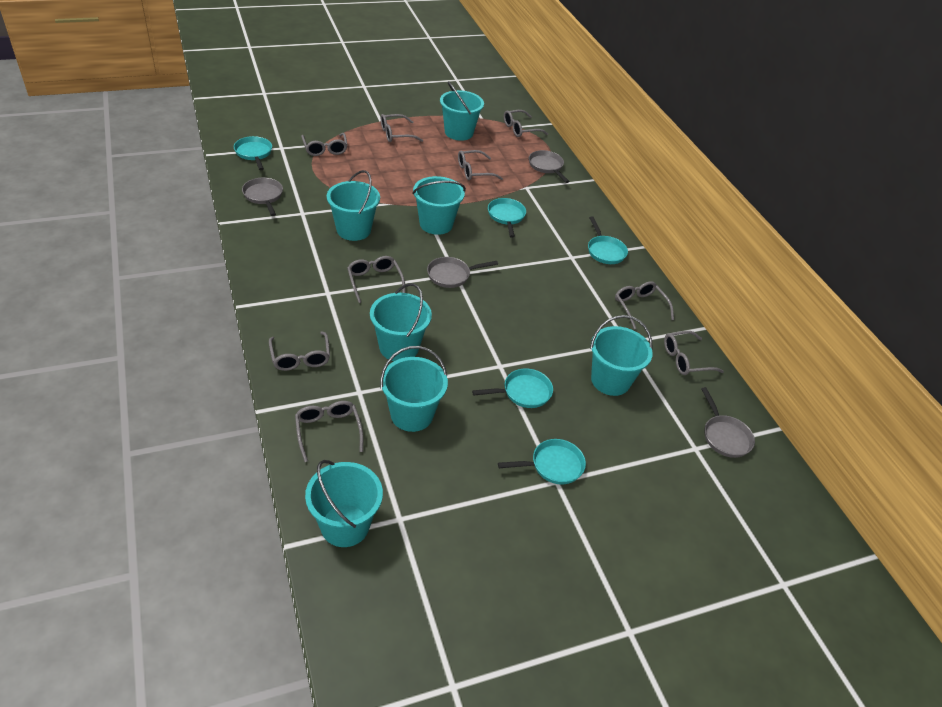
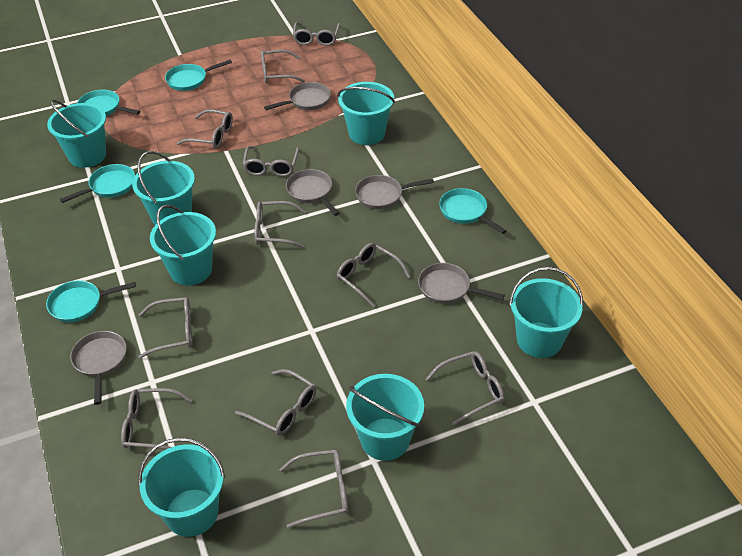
grey glasses: 9 -> 11
grey pan: 4 -> 5

